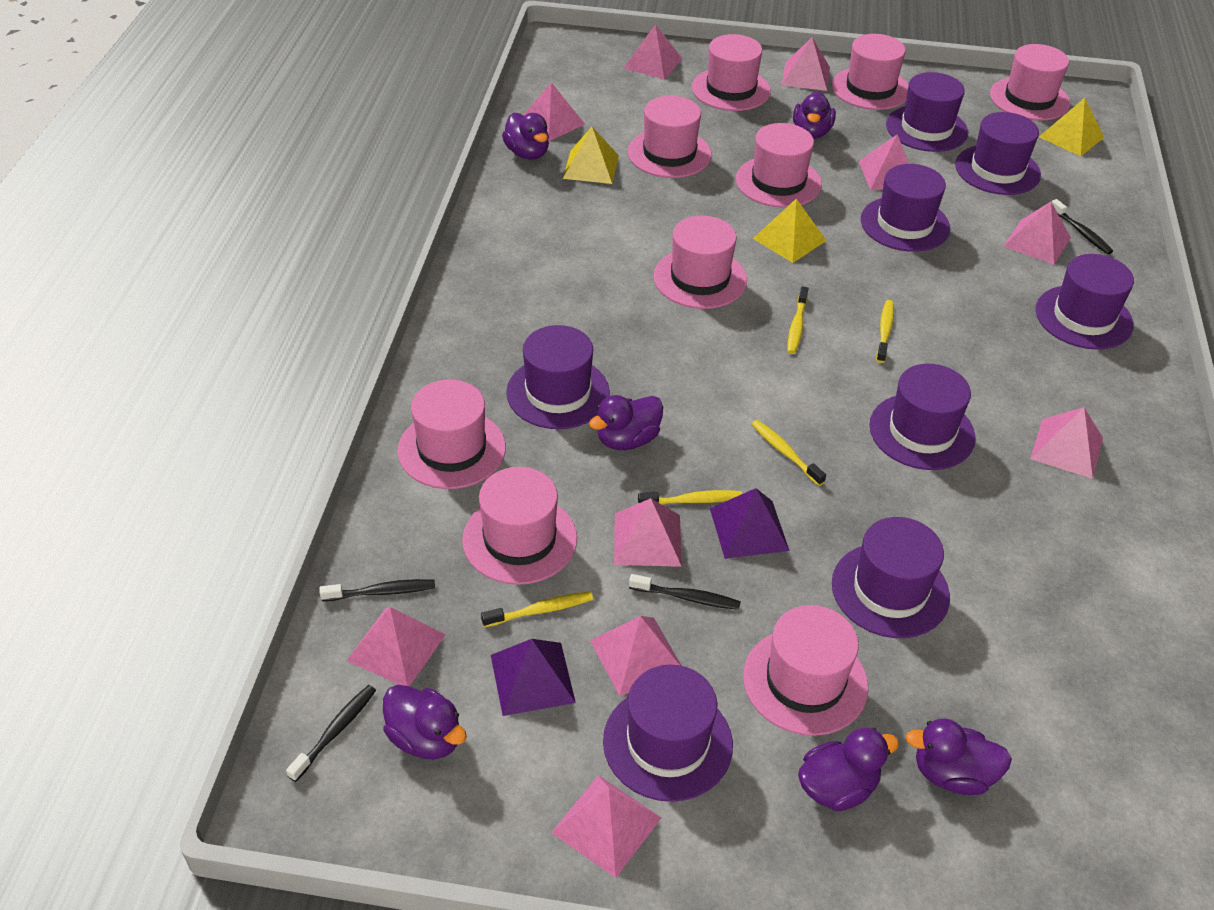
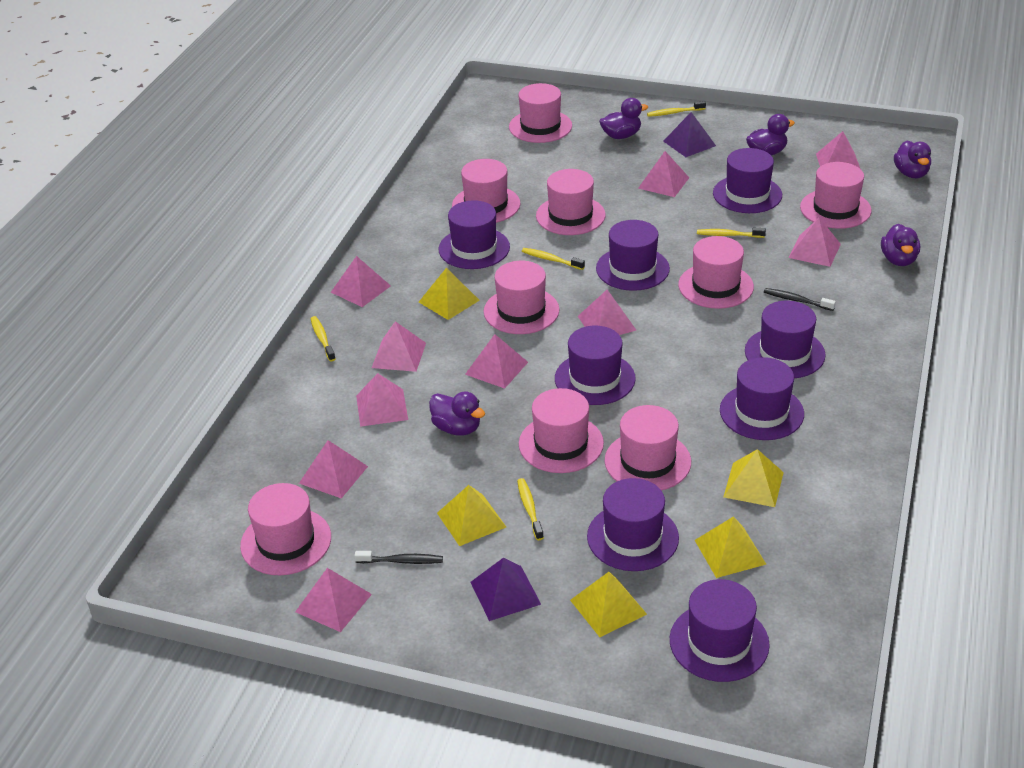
black toothbrush: 4 -> 2
purple duck: 6 -> 5
yellow pyramid: 3 -> 5

